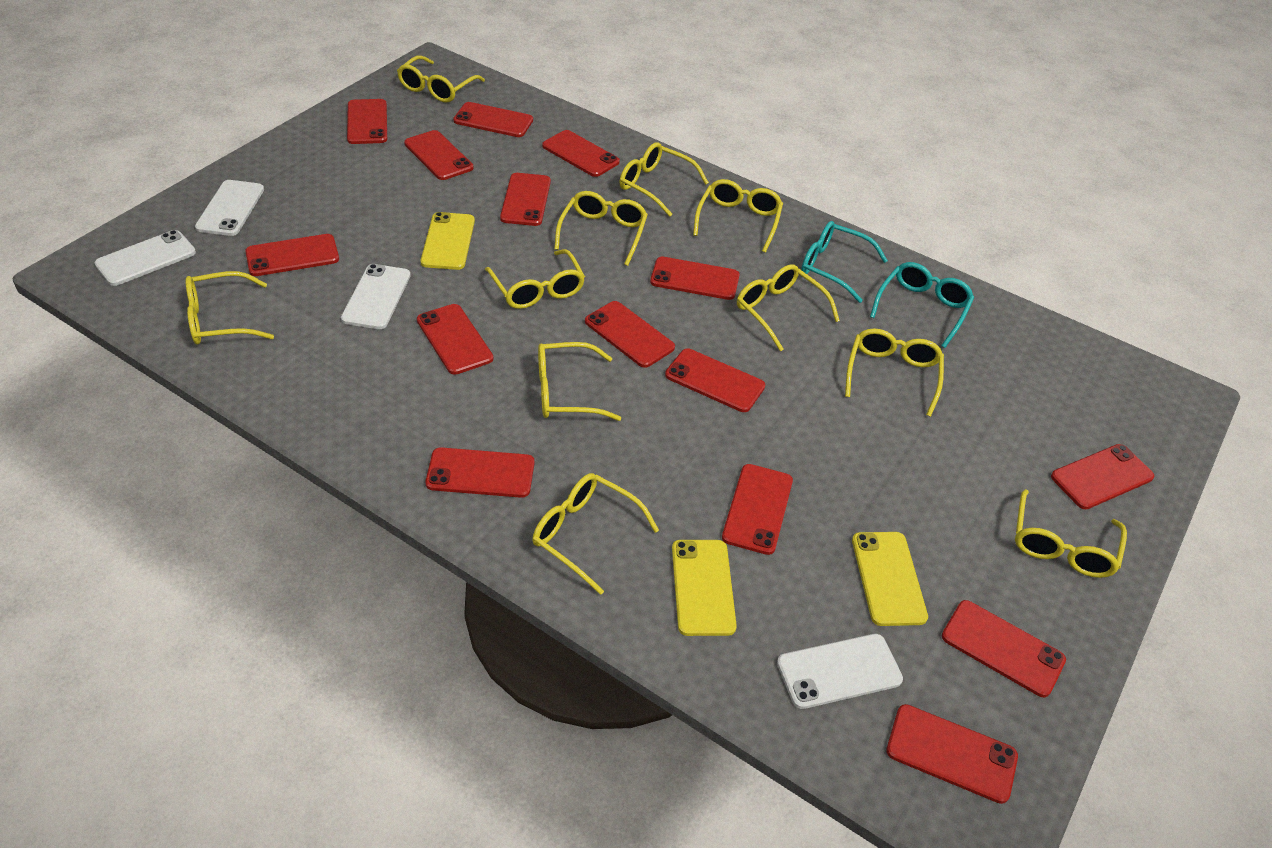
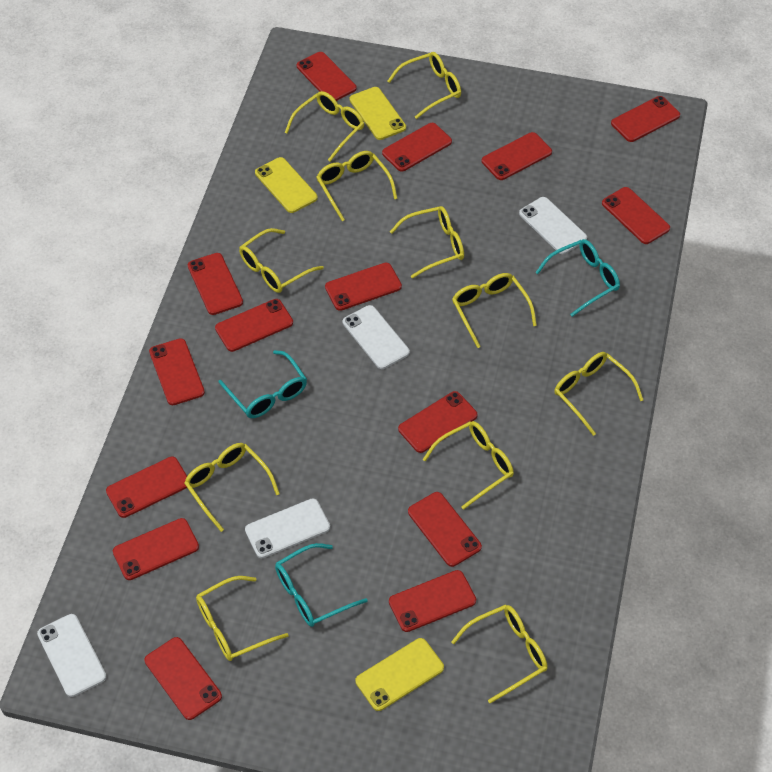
turquoise glasses: 2 -> 3

